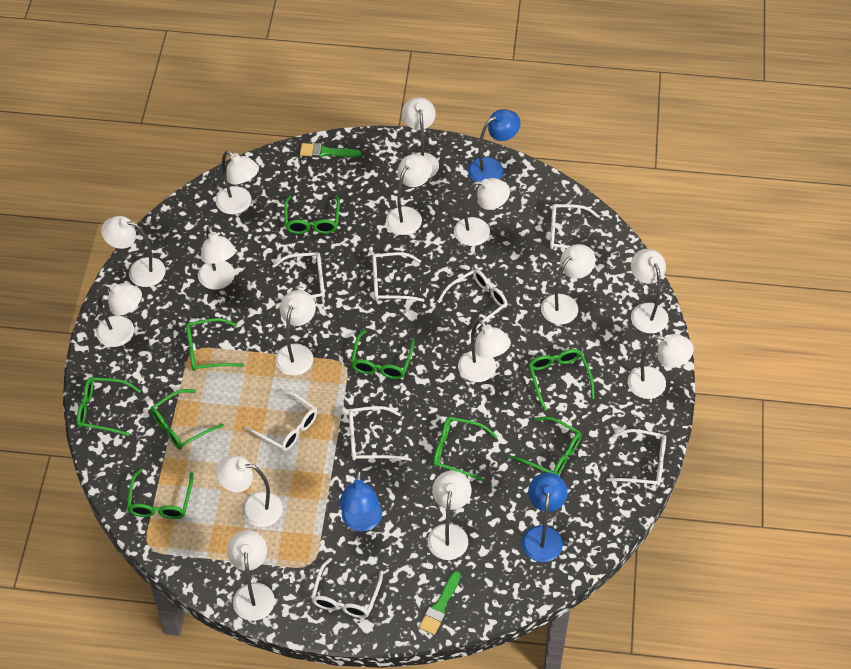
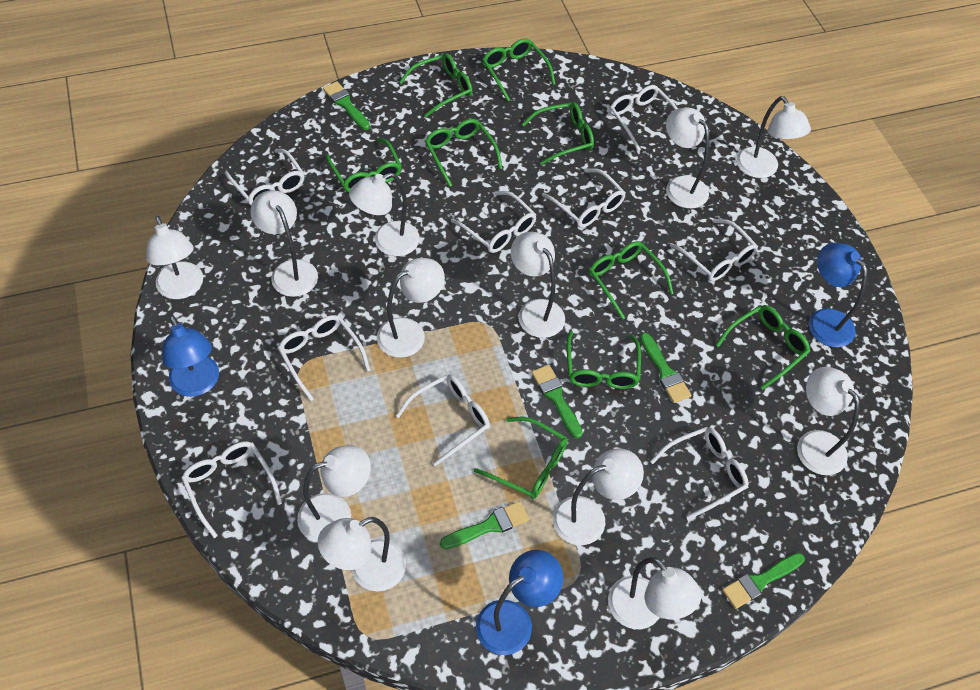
green brush: 2 -> 5
white glasses: 8 -> 9
white lamp: 15 -> 12

